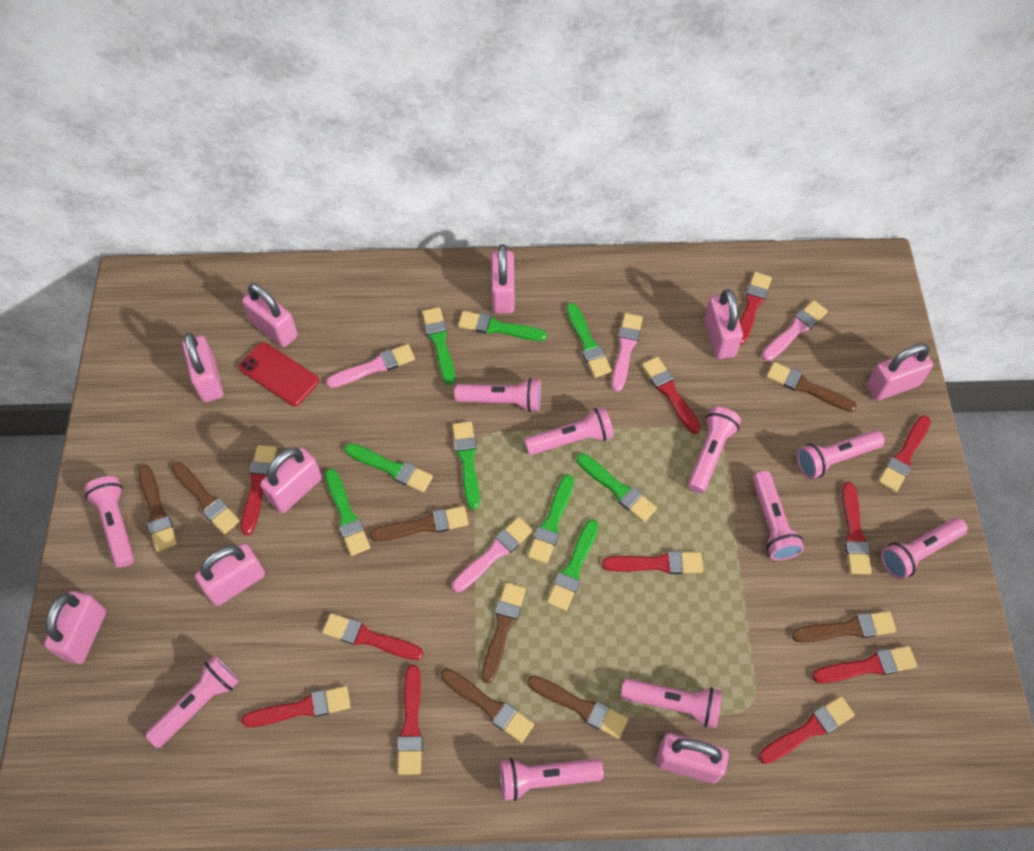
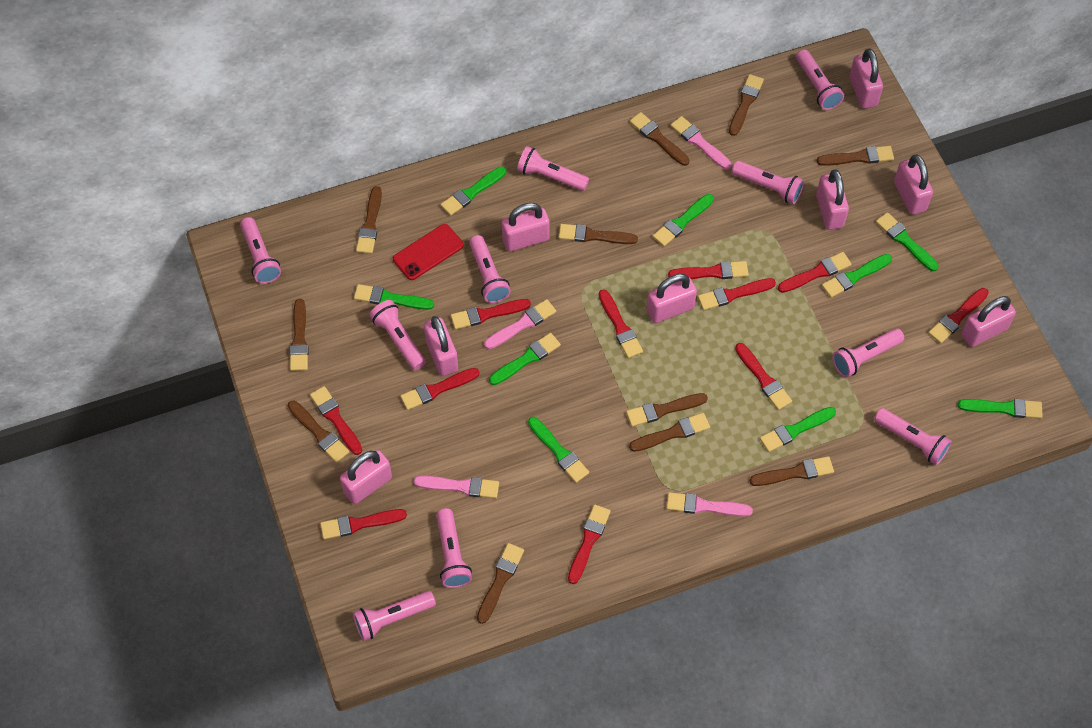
brown brush: 8 -> 11
pink padlock: 9 -> 8

